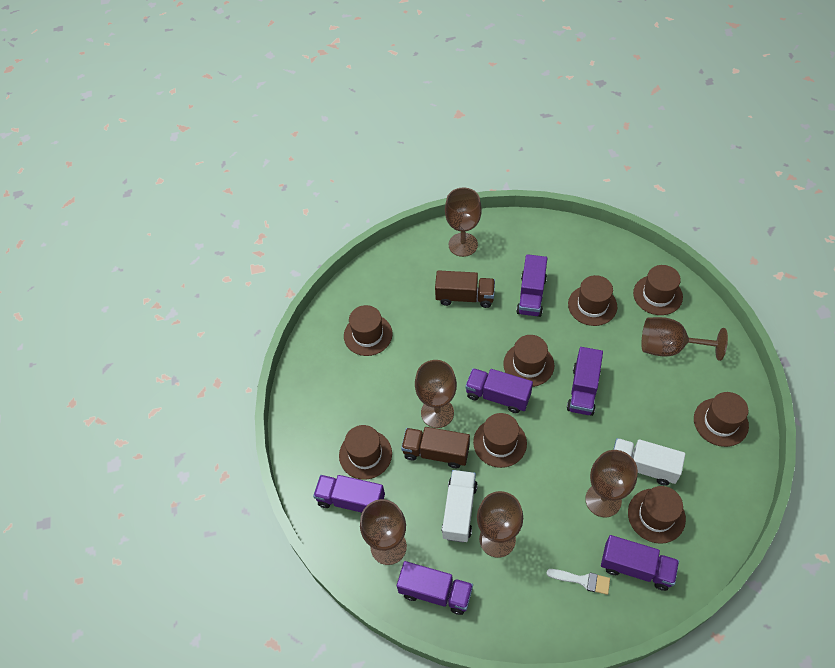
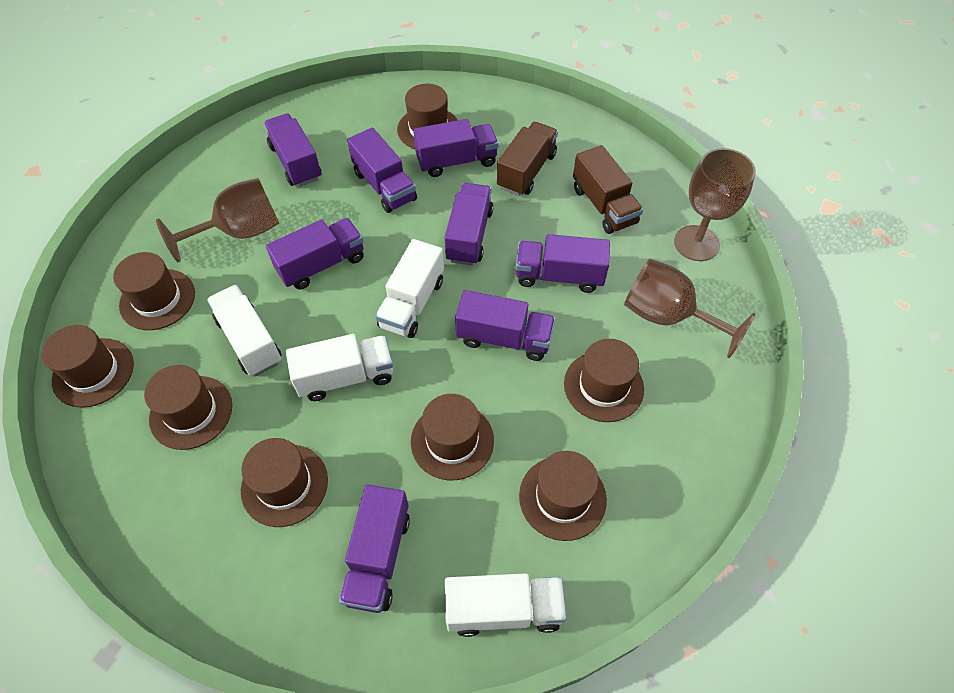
brown goblet: 6 -> 3
purple truck: 6 -> 8
white brush: 1 -> 0
white truck: 2 -> 4

